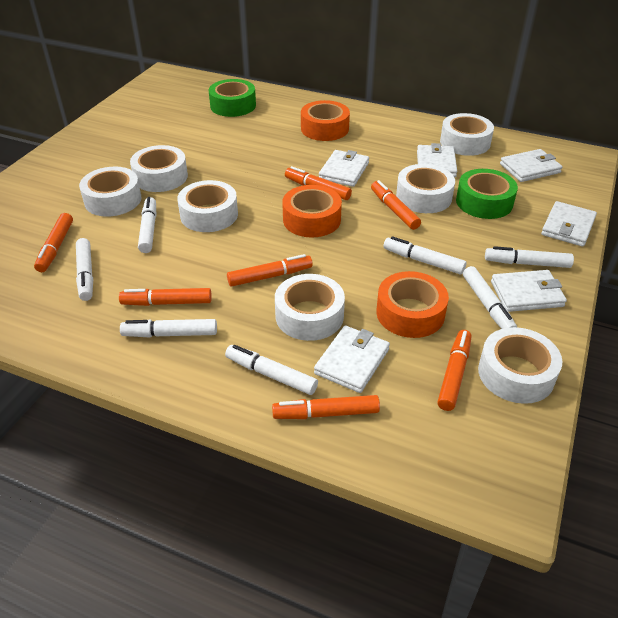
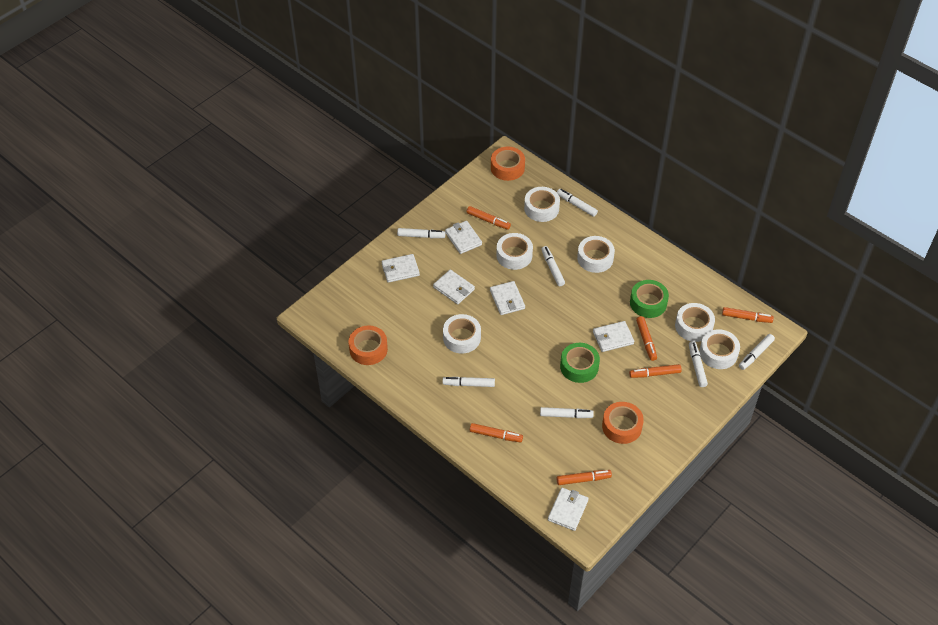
orange marker: 7 -> 6
white tape: 7 -> 6

